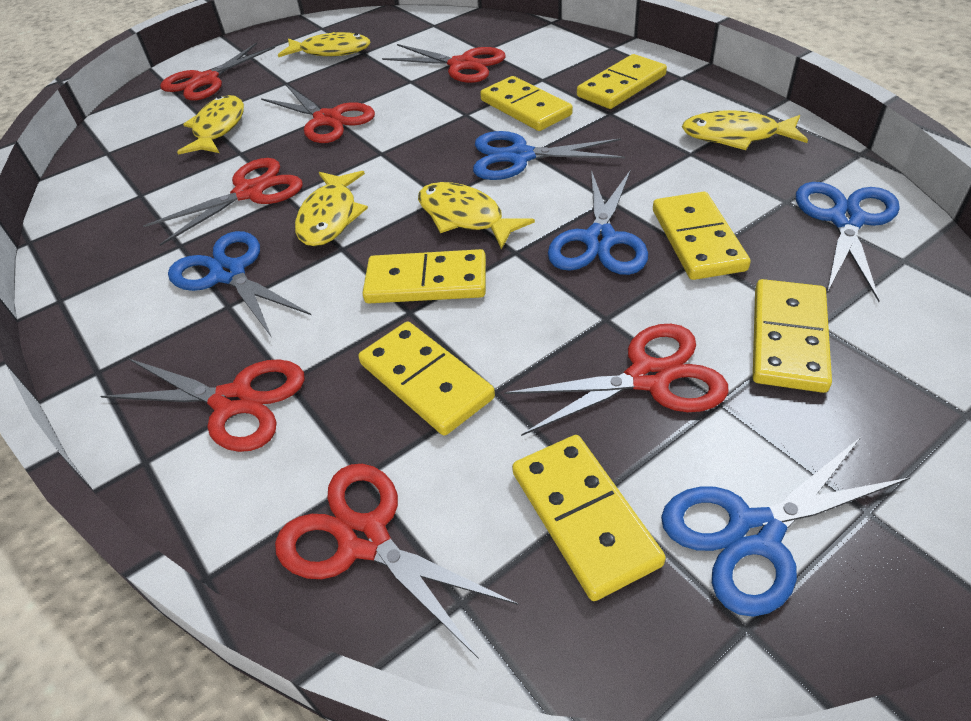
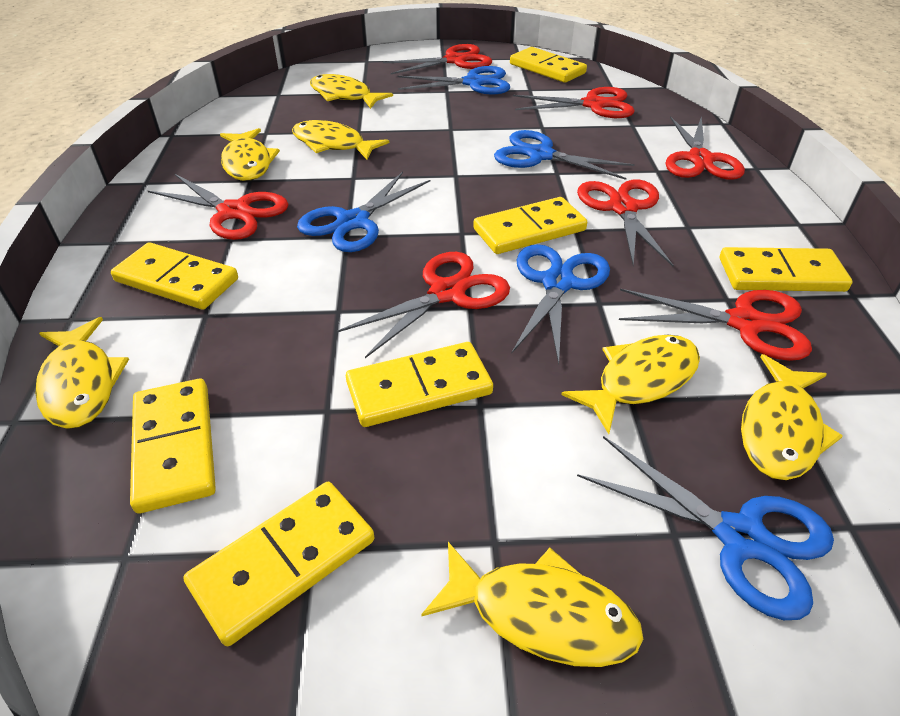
yellow fish: 5 -> 7

